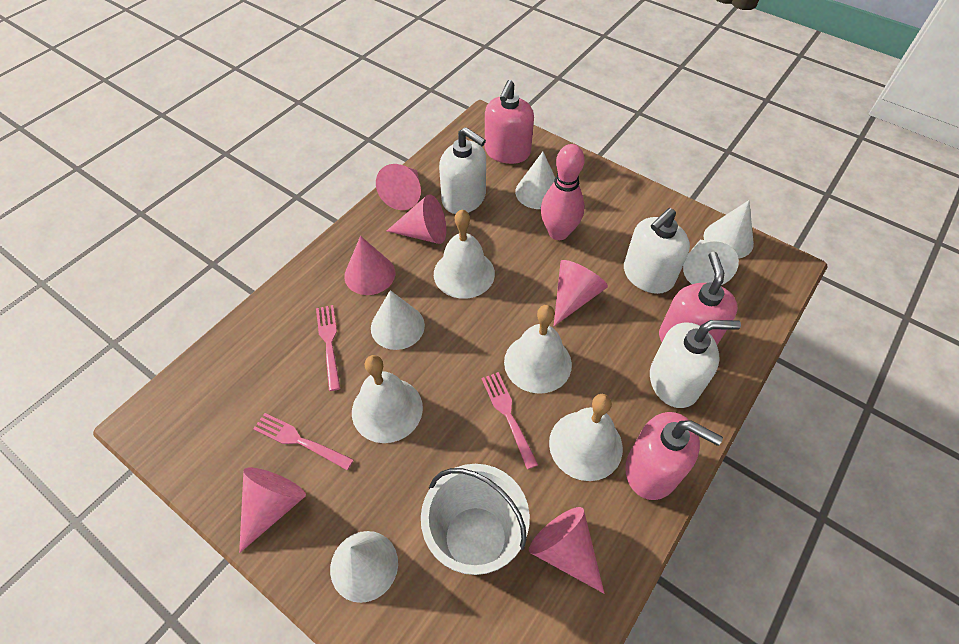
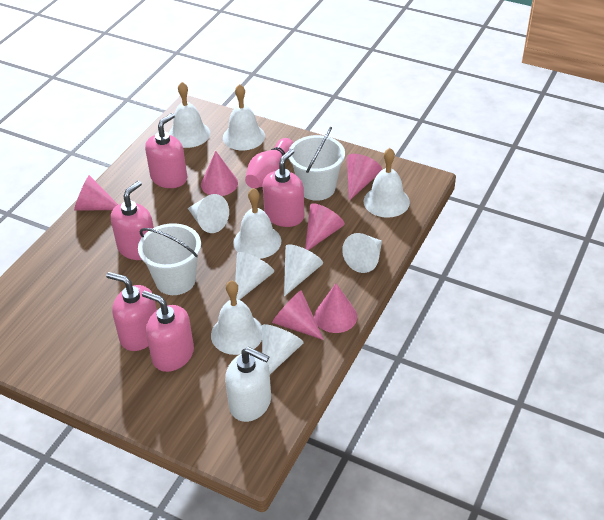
pink fork: 3 -> 0
pink soap dispenser: 3 -> 5
white bell: 4 -> 5
white bucket: 1 -> 2
white soap dispenser: 3 -> 1

